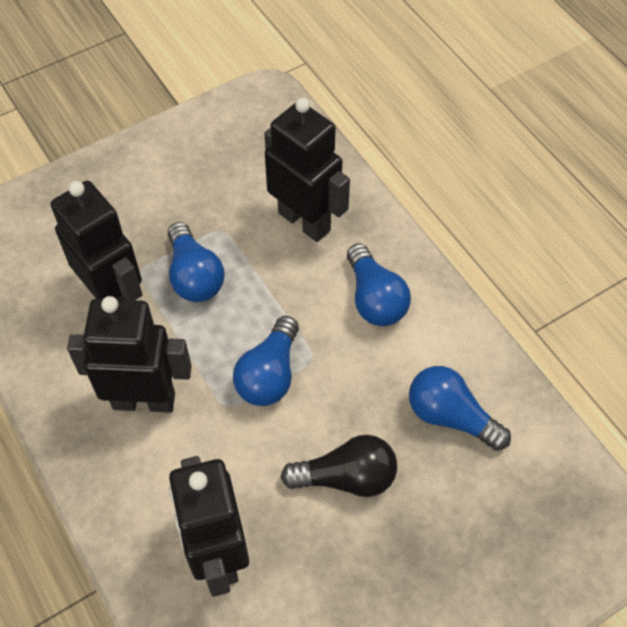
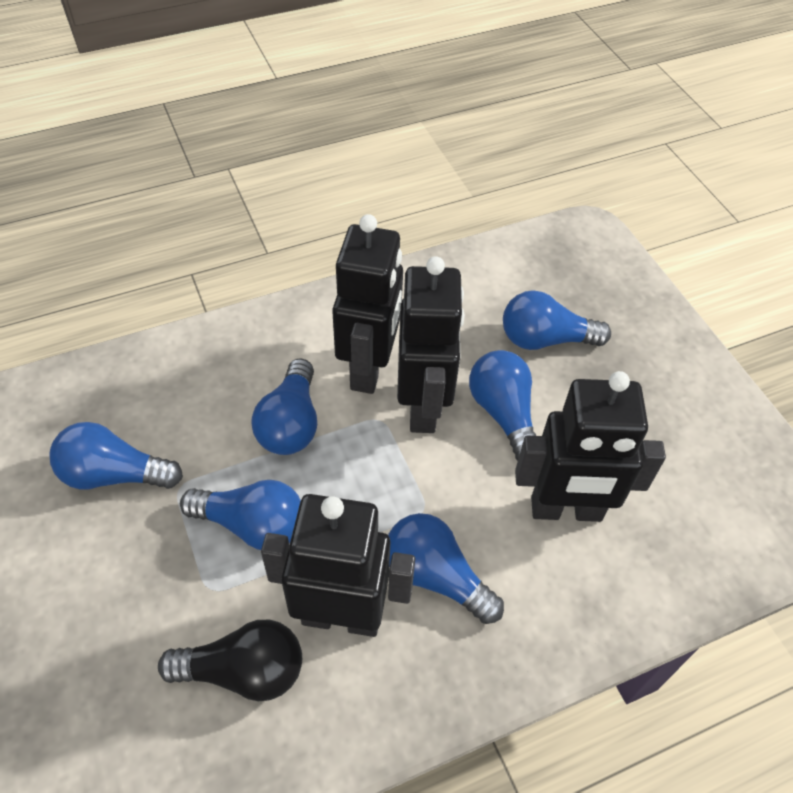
blue light bulb: 4 -> 6

